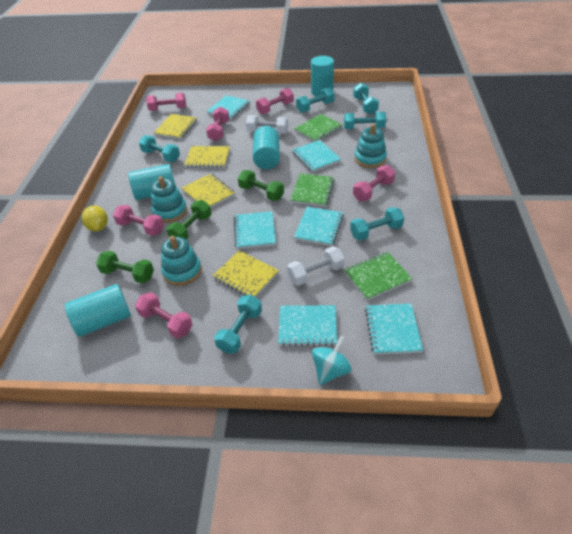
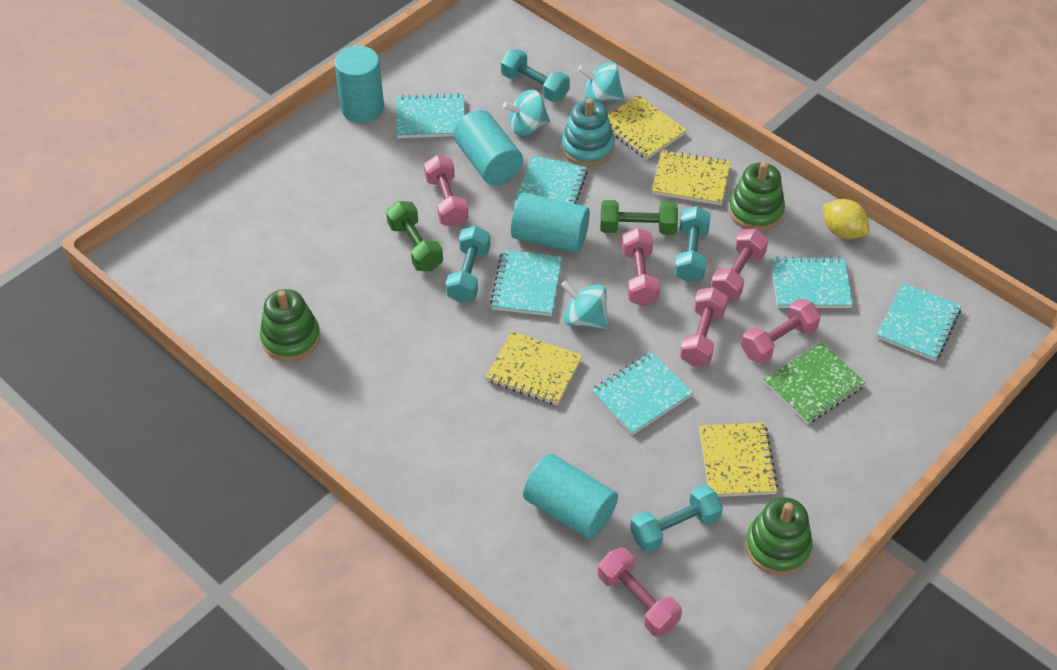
green dumbbell: 3 -> 2
green notebook: 3 -> 1
green stacking toy: 0 -> 3
turquoise dumbbell: 6 -> 4
turquoise spinning top: 1 -> 3
turquoise stacking toy: 3 -> 1
white dumbbell: 2 -> 0

